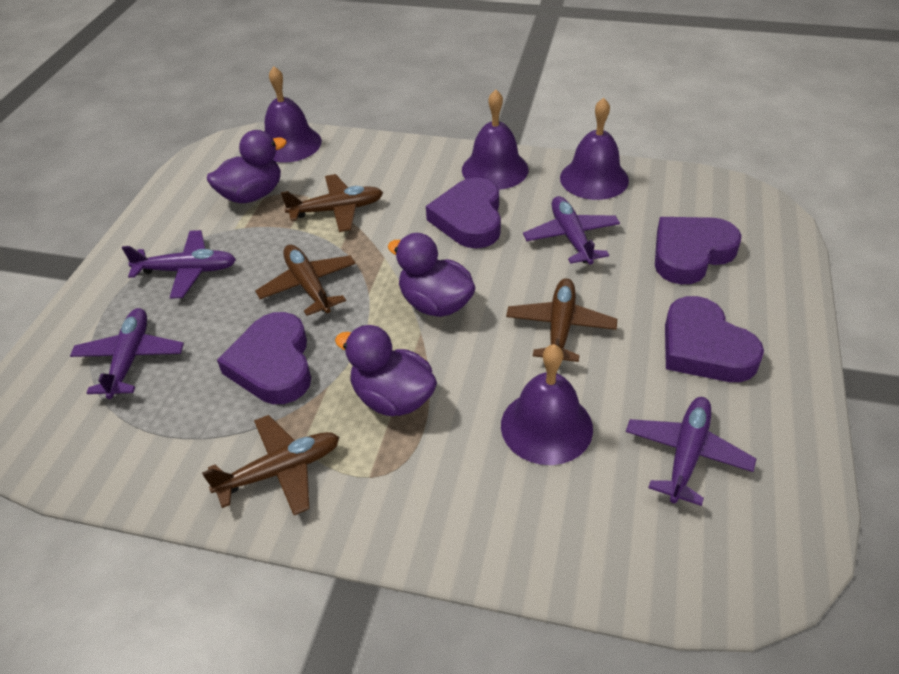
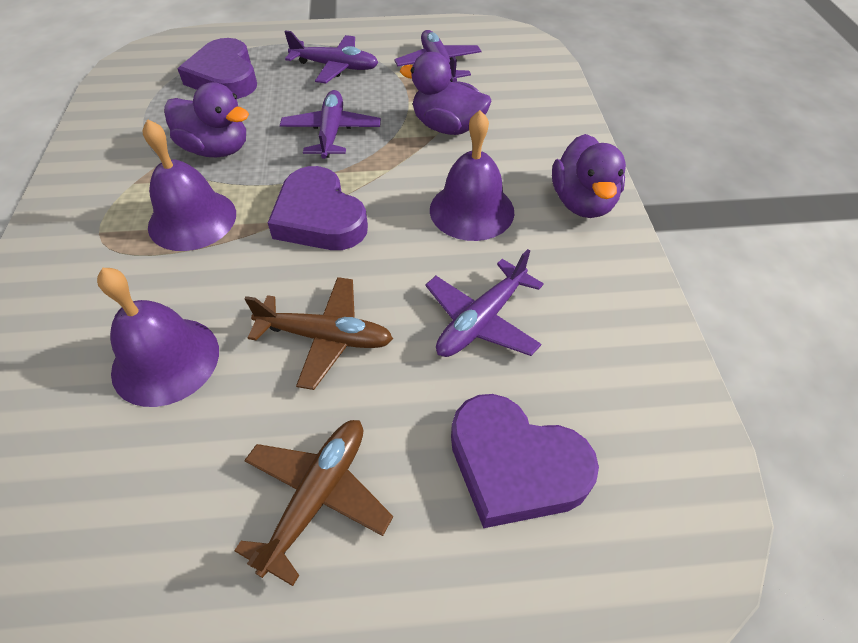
brown plane: 4 -> 2
purple bell: 4 -> 3
purple heart: 4 -> 3

